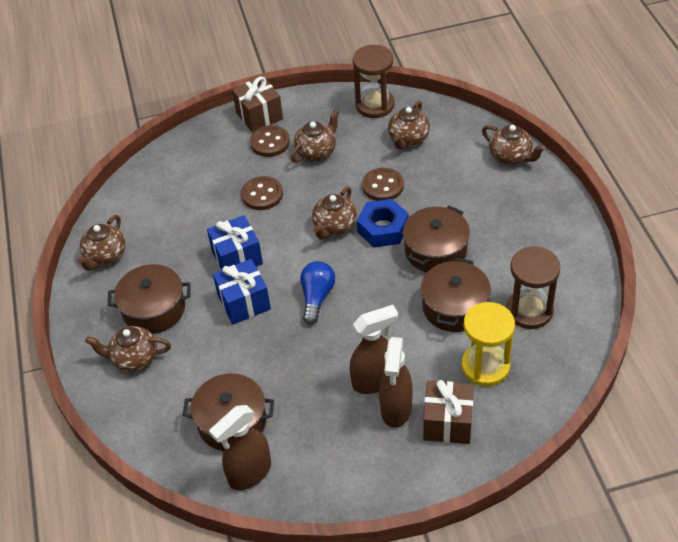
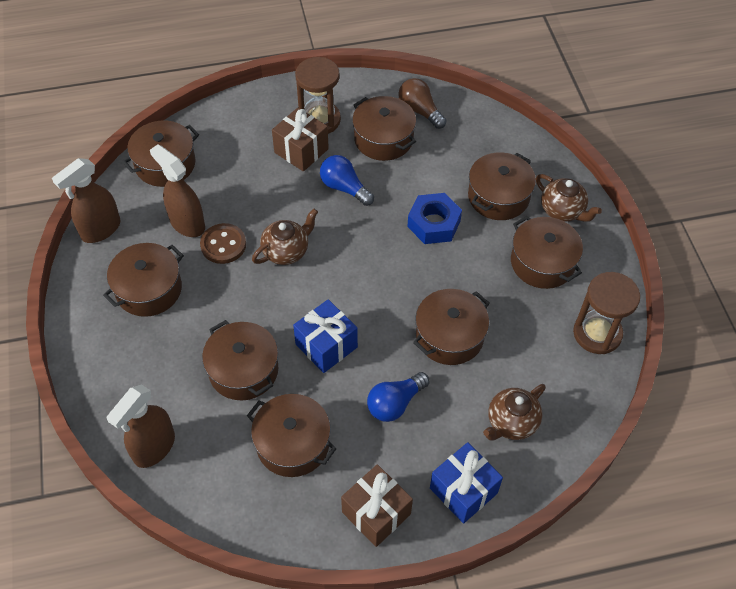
blue light bulb: 1 -> 2
brown button: 3 -> 1
brown light bulb: 0 -> 1
brown pot: 4 -> 8
brown teapot: 6 -> 3
yellow hourglass: 1 -> 0

